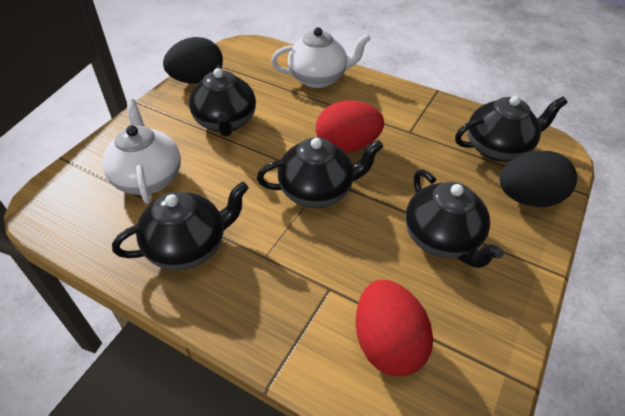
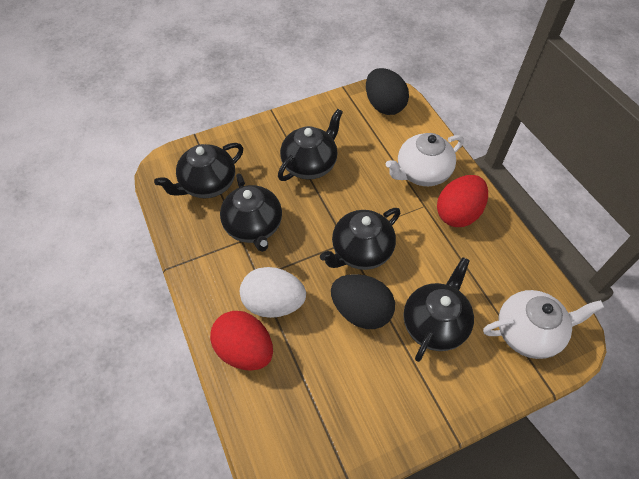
white egg: 0 -> 1

